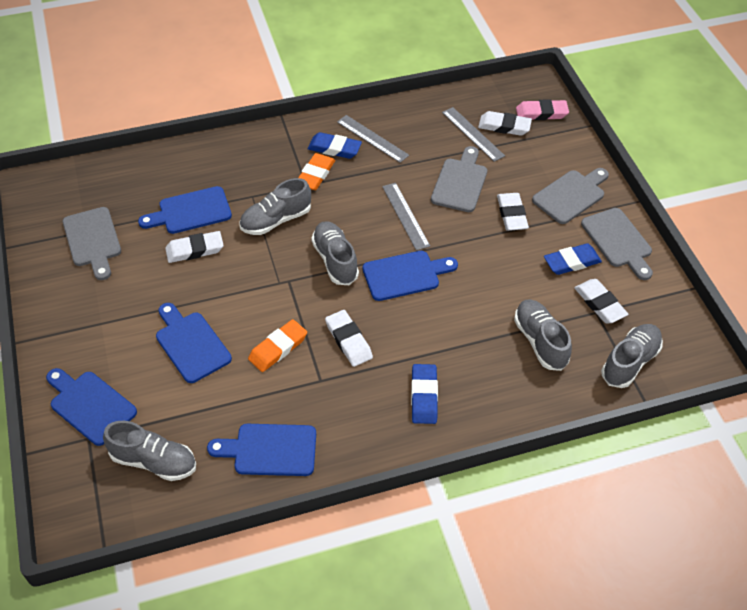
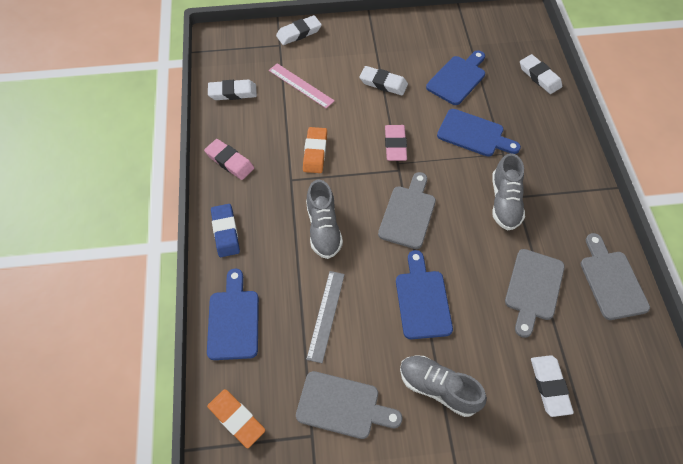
blue cutting board: 5 -> 4
blue eraser: 3 -> 1
grey ruler: 3 -> 1
grey shoe: 5 -> 3
pink eraser: 1 -> 2
pink ruler: 0 -> 1

